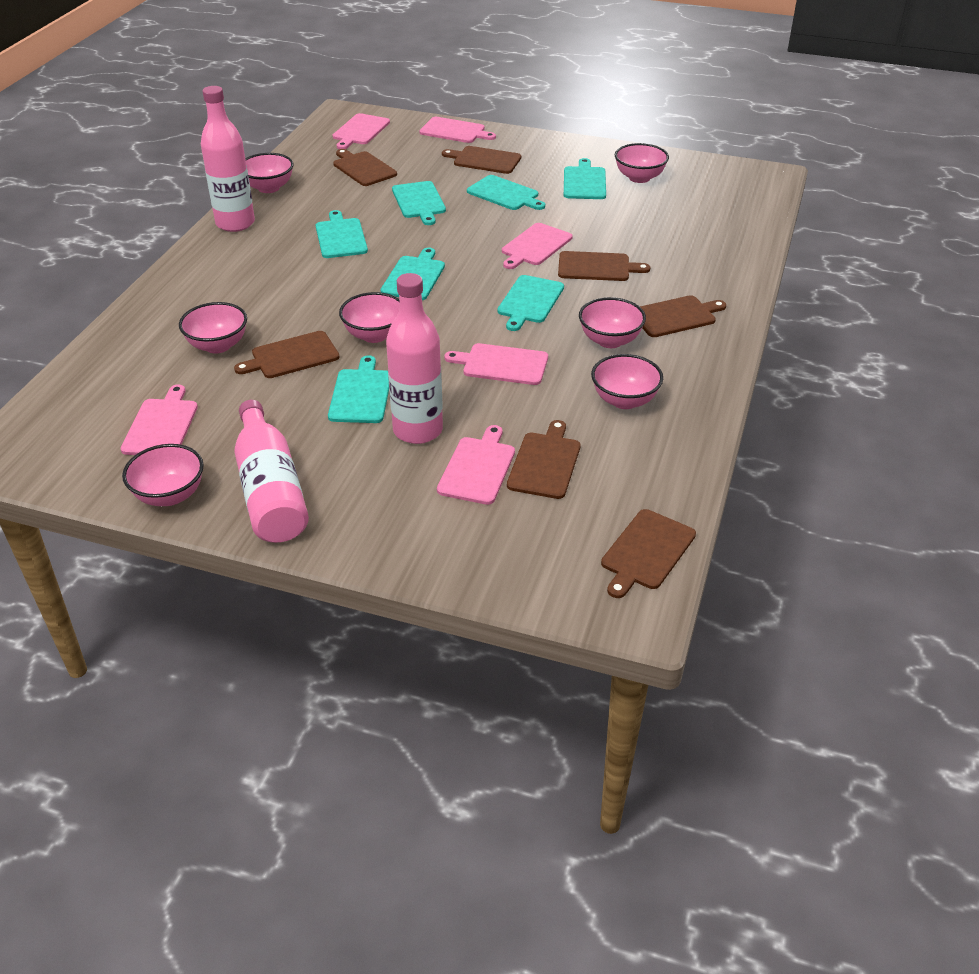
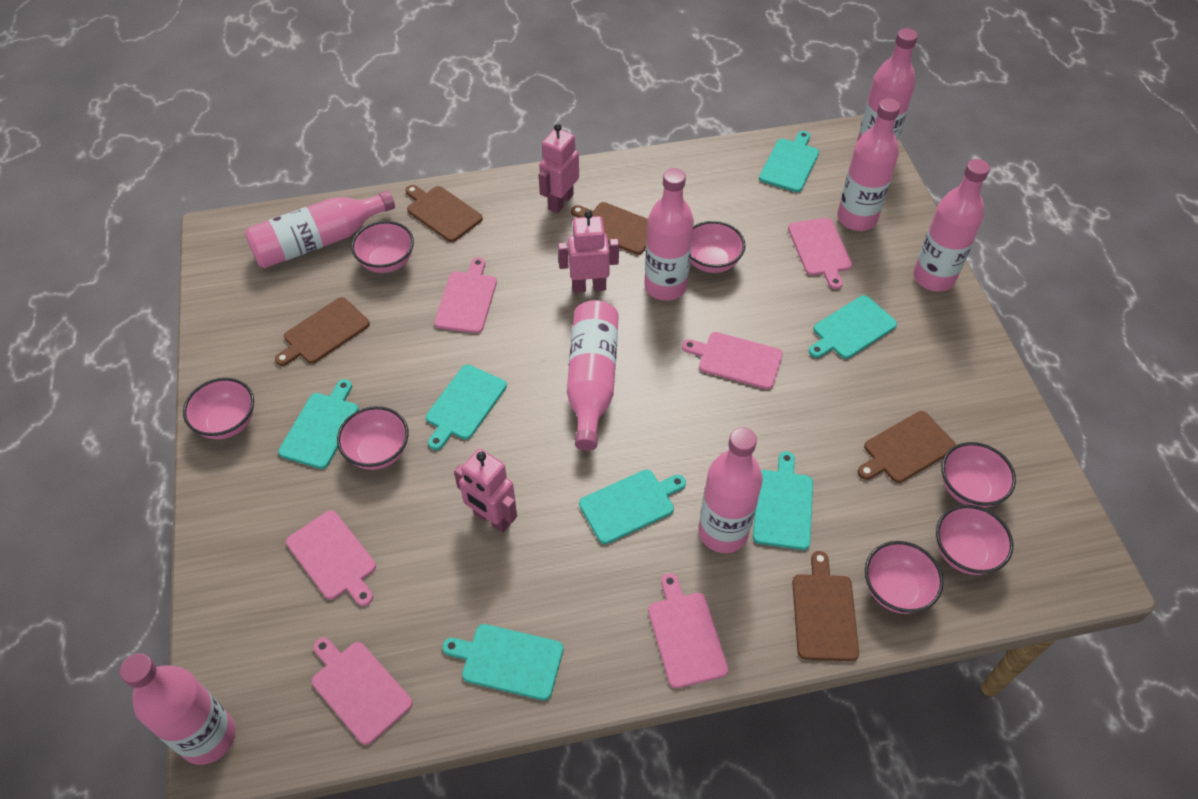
brown cutting board: 7 -> 5
pink bottle: 3 -> 8
pink robot: 0 -> 3

